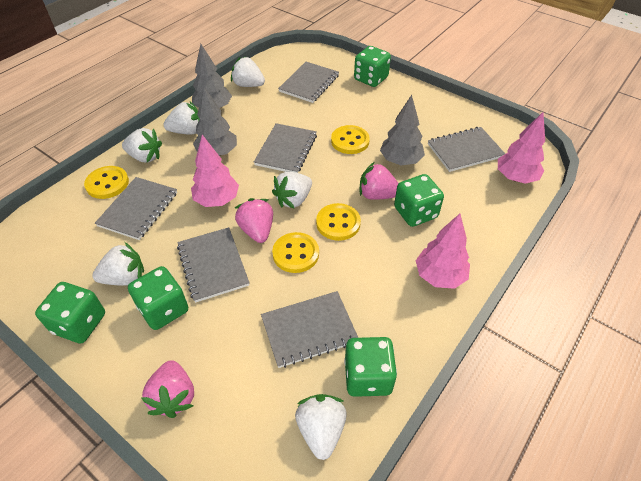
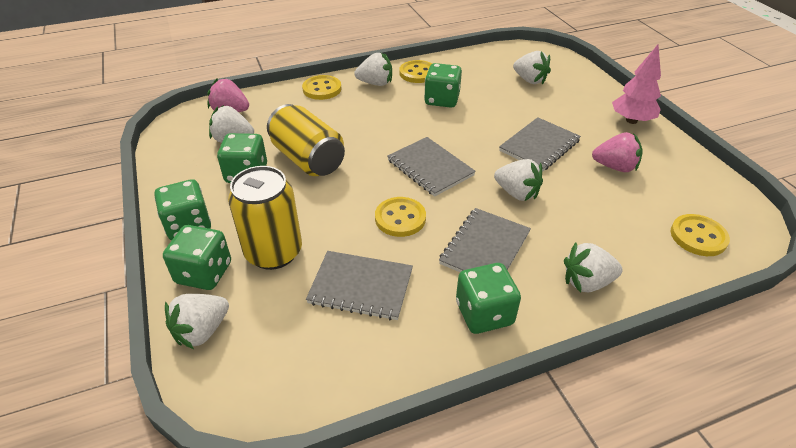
grey notebook: 6 -> 4
grey tree: 3 -> 0
pink strawberry: 3 -> 2
pink tree: 3 -> 1
yellow can: 0 -> 2

